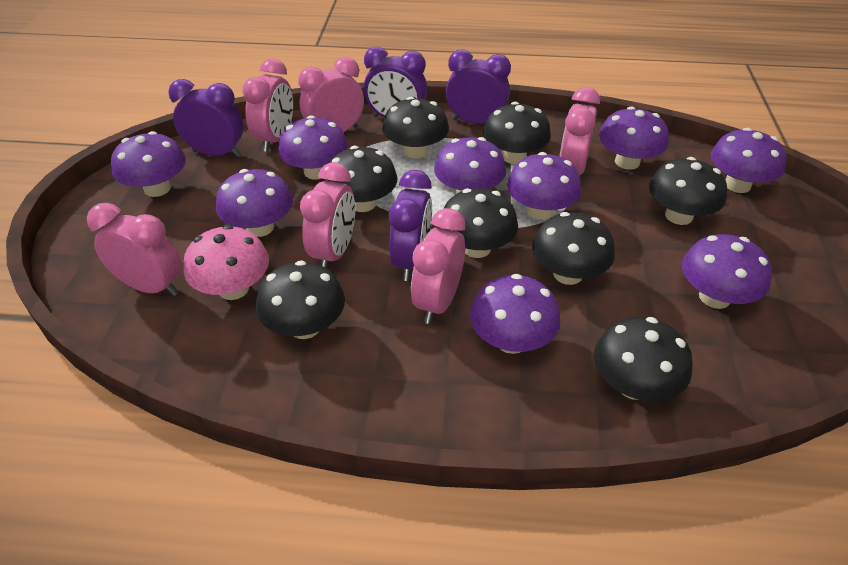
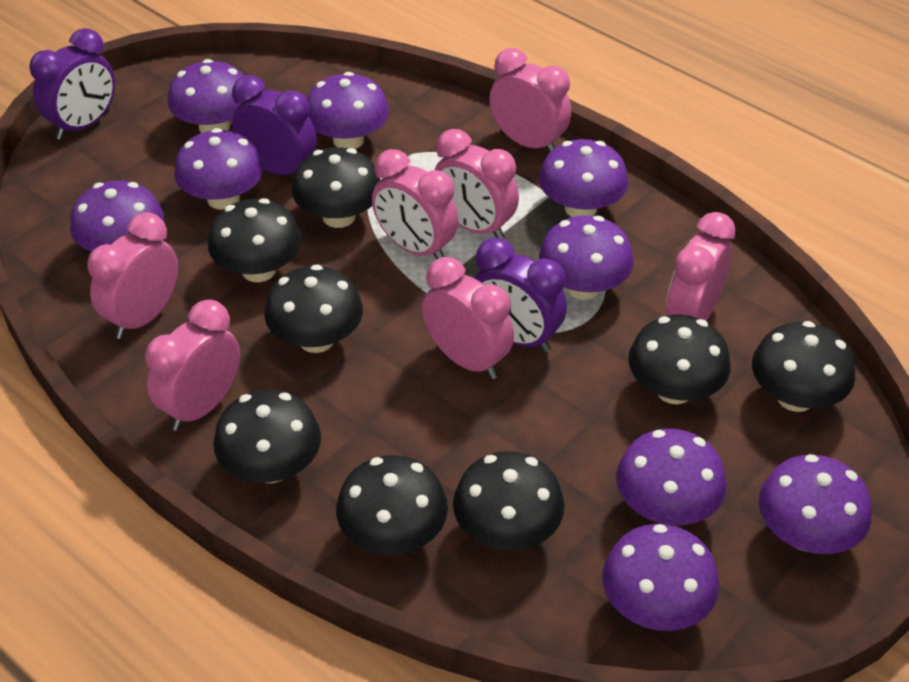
pink clock: 6 -> 7
pink mushroom: 1 -> 0
purple clock: 4 -> 3

